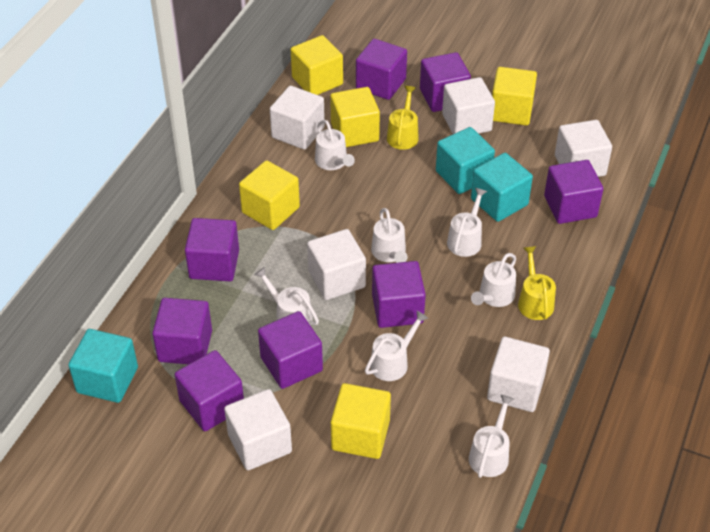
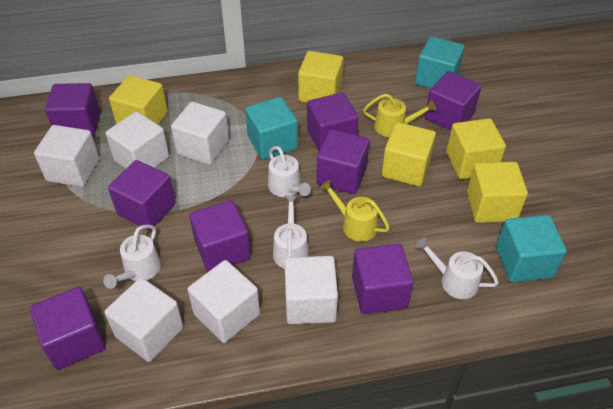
white watering can: 7 -> 4

